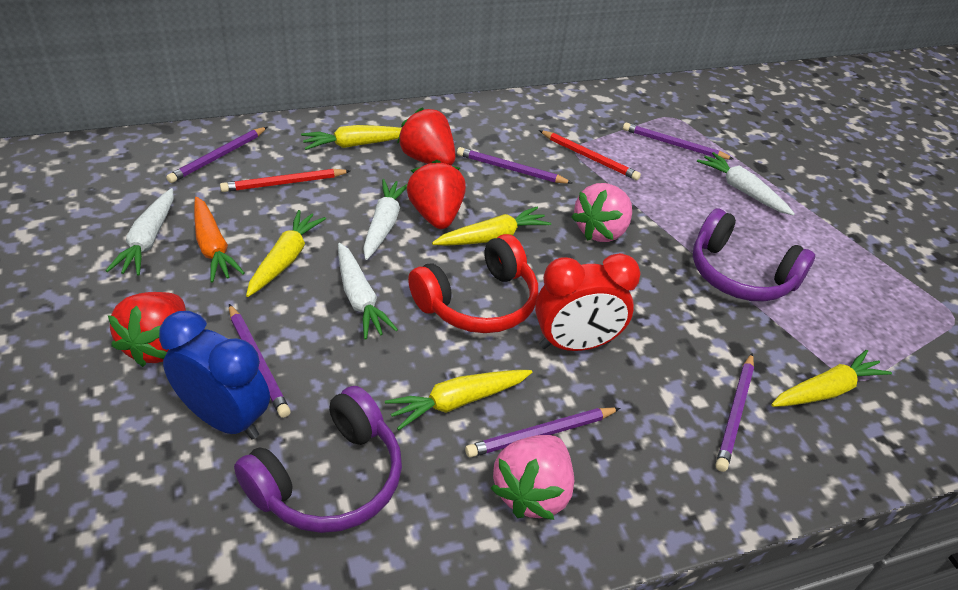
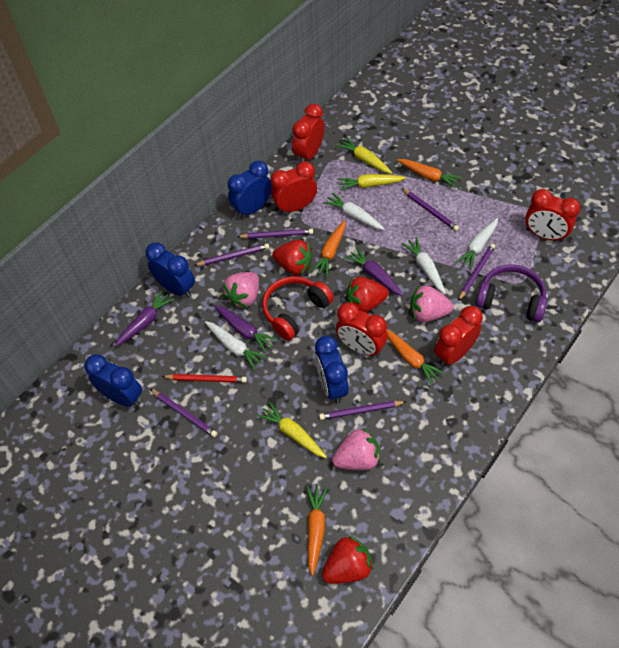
blue clock: 1 -> 4
orange carrot: 1 -> 4
pink strawberry: 2 -> 3
purple carrot: 0 -> 3
purple headphones: 2 -> 1
red clock: 1 -> 5
red pencil: 2 -> 1
yellow carrot: 5 -> 3

